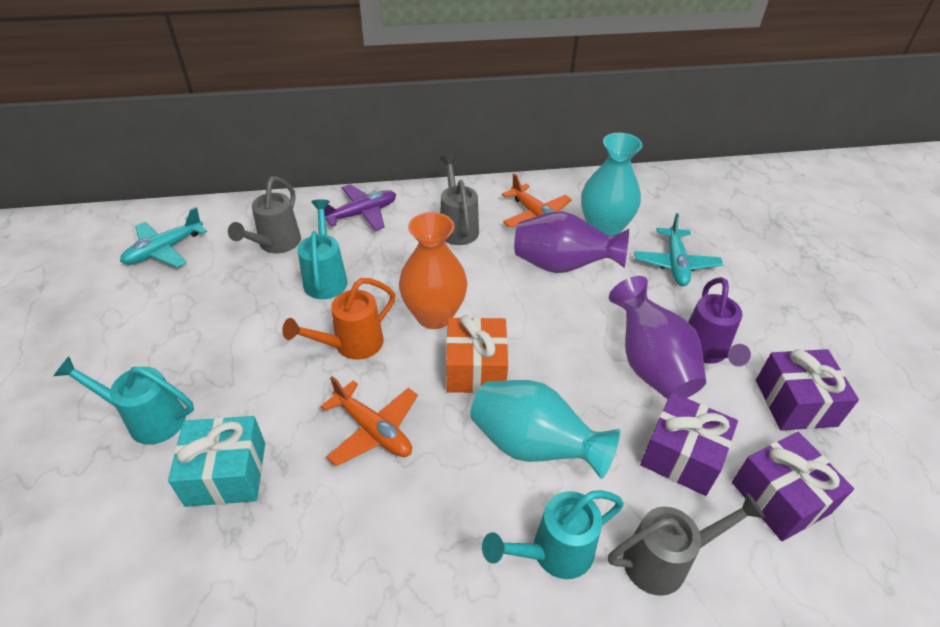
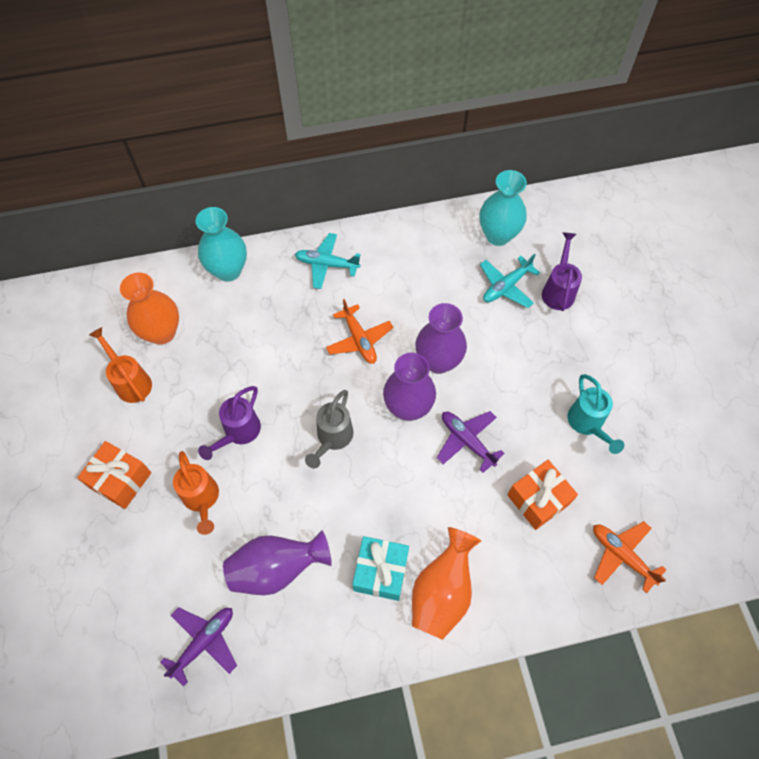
grey watering can: 3 -> 1
orange gift: 1 -> 2
orange vase: 1 -> 2
orange watering can: 1 -> 2
purple gift: 3 -> 0
purple plane: 1 -> 2
purple vase: 2 -> 3
purple watering can: 1 -> 2
turquoise watering can: 3 -> 1

